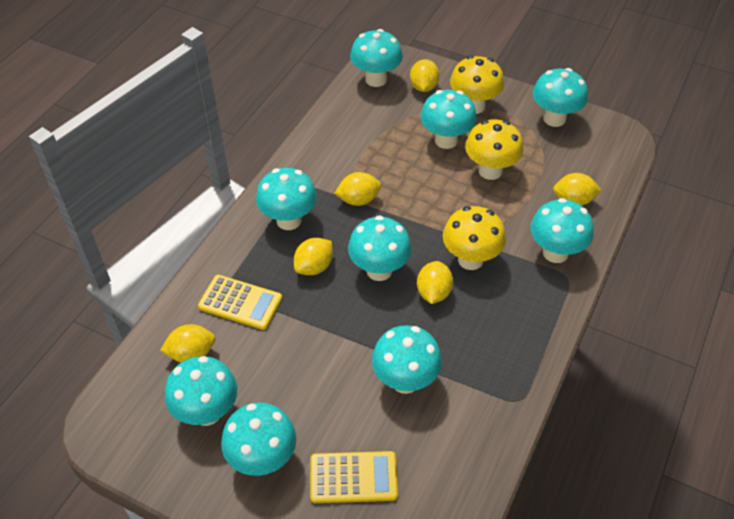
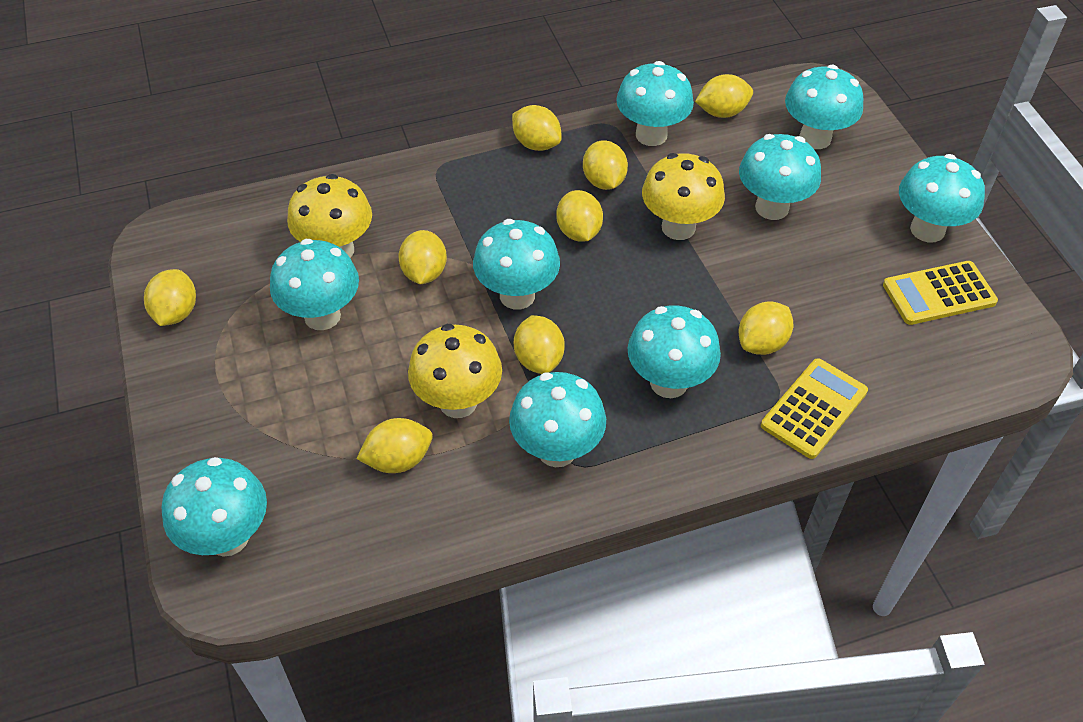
yellow lemon: 6 -> 9

